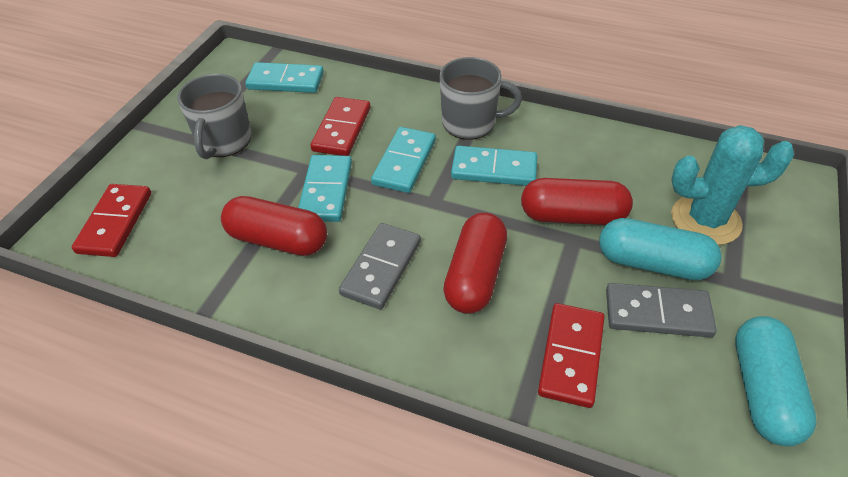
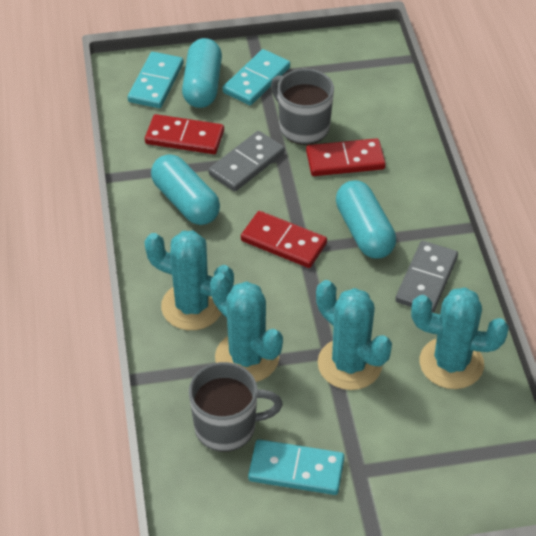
red capsule: 3 -> 0
turquoise cactus: 1 -> 4
turquoise capsule: 2 -> 3
turquoise domino: 4 -> 3

